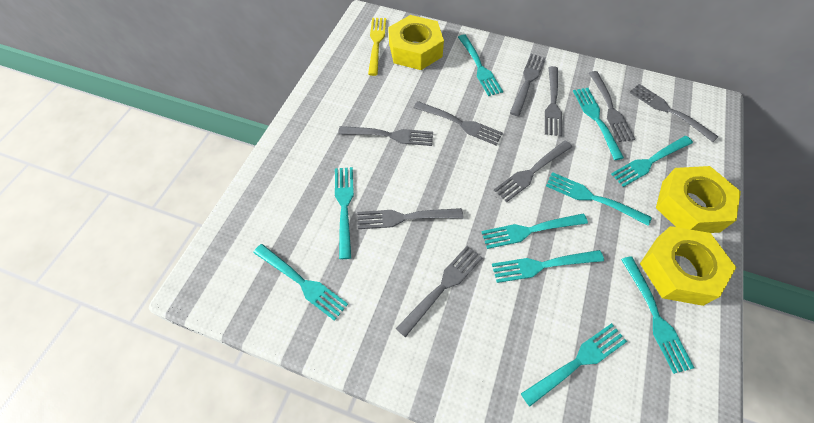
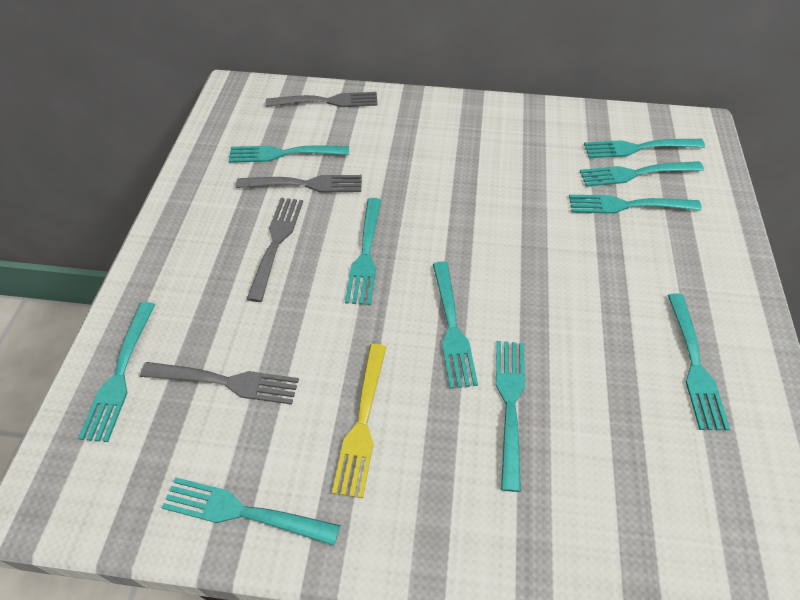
grey fork: 9 -> 4
yellow nut: 3 -> 0

